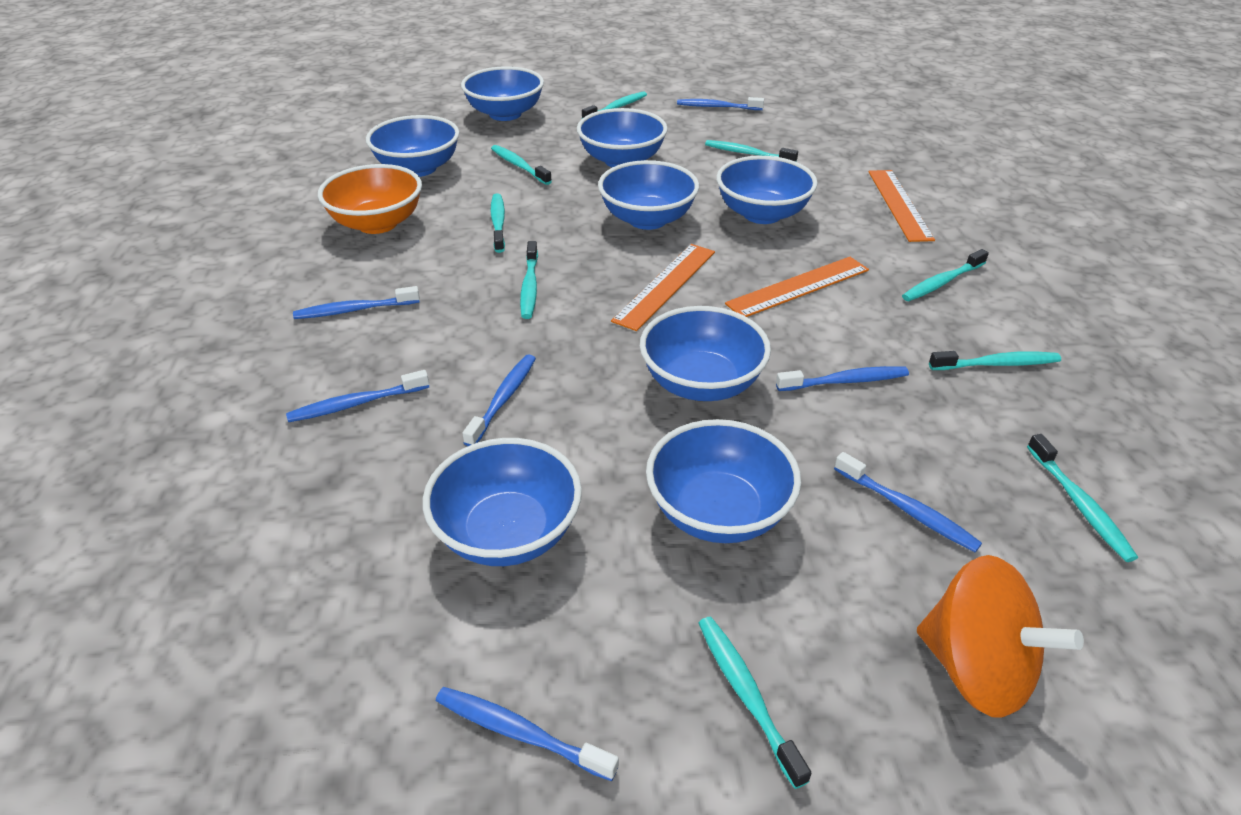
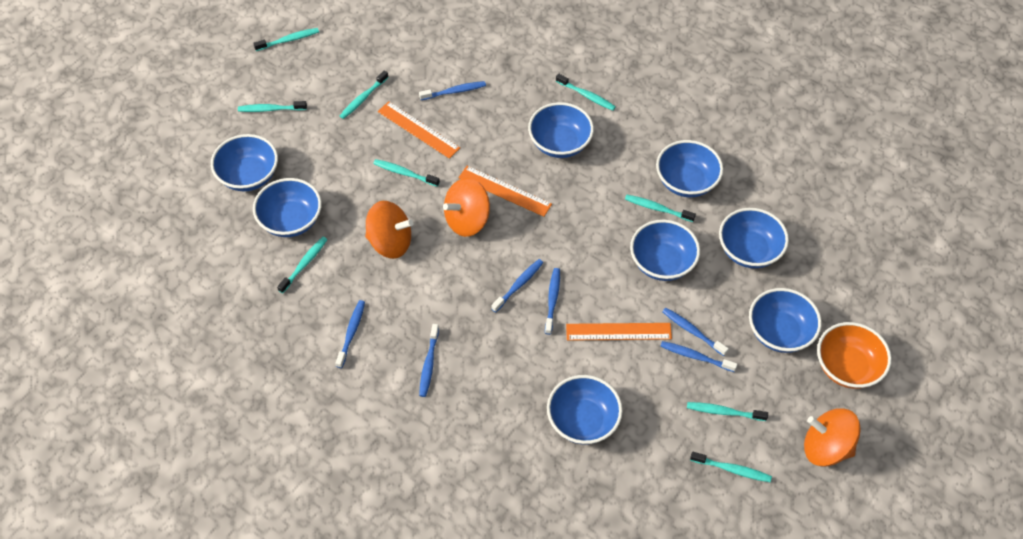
orange spinning top: 1 -> 3

